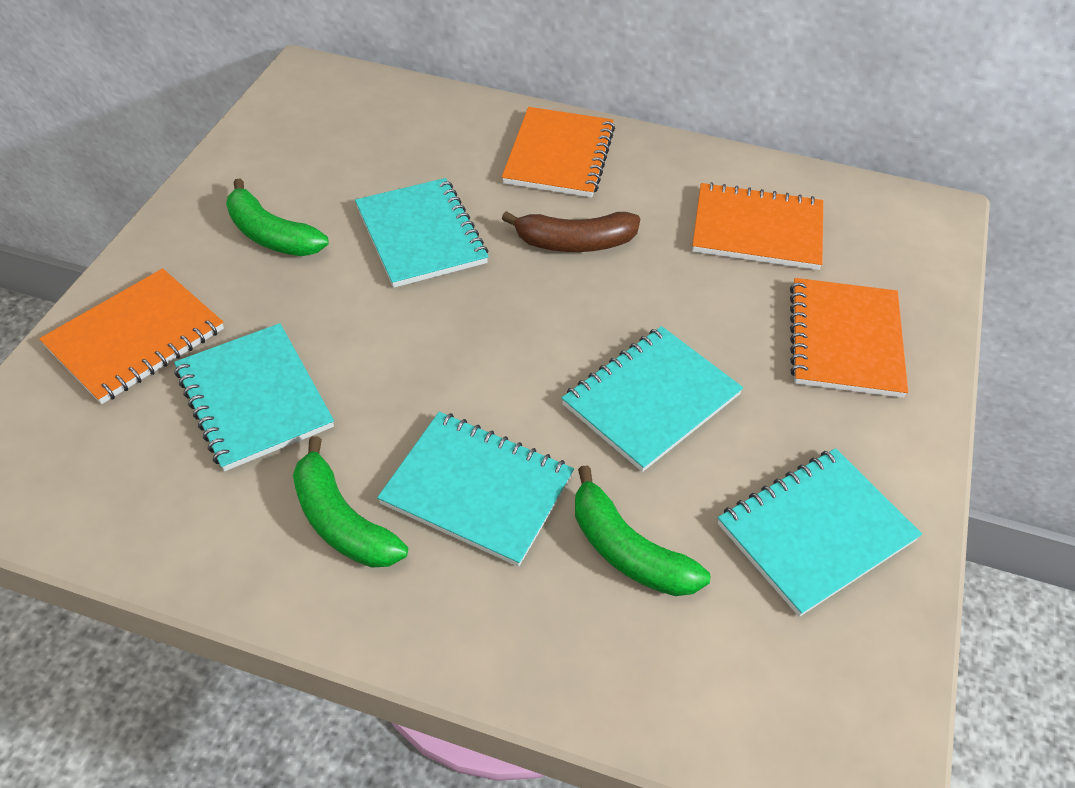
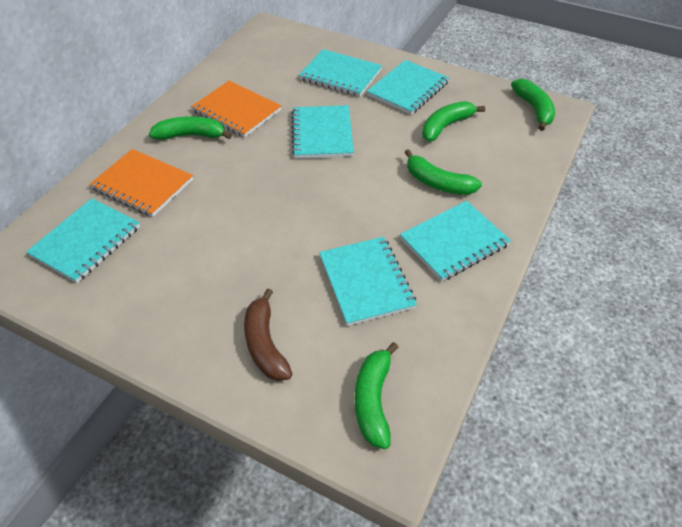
green banana: 3 -> 5
orange notebook: 4 -> 2
turquoise notebook: 5 -> 6

